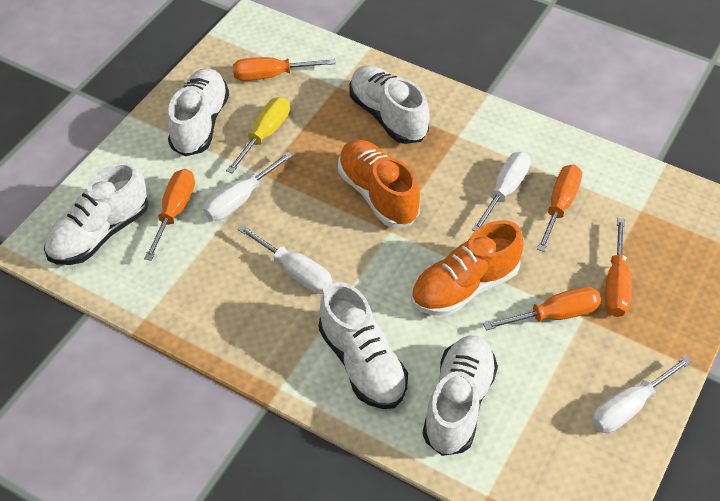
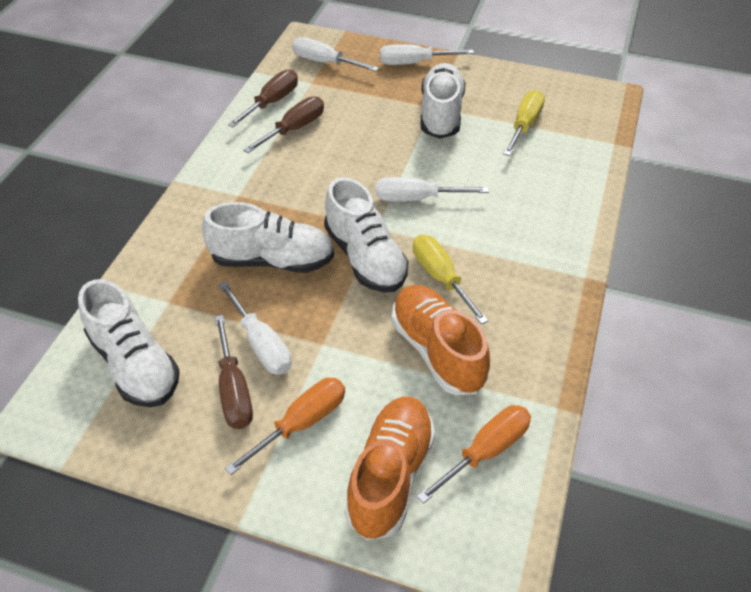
brown screwdriver: 0 -> 3
orange screwdriver: 5 -> 2
white shoe: 5 -> 4
yellow screwdriver: 1 -> 2

